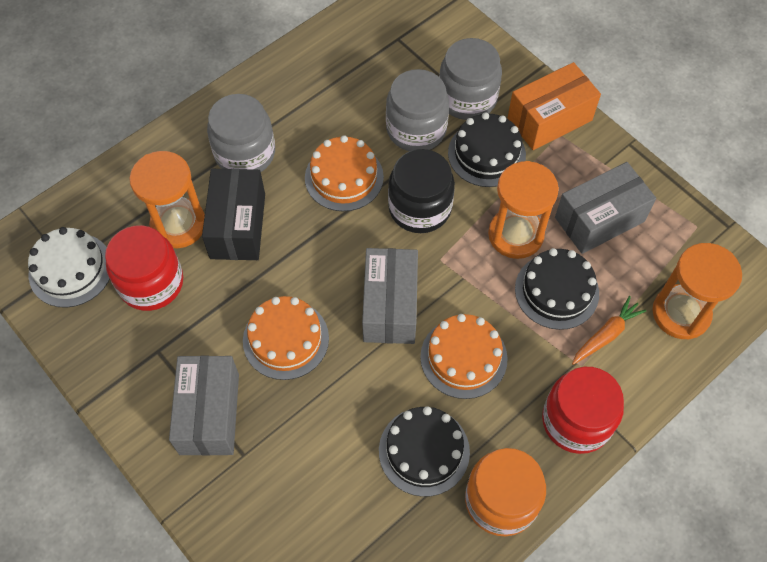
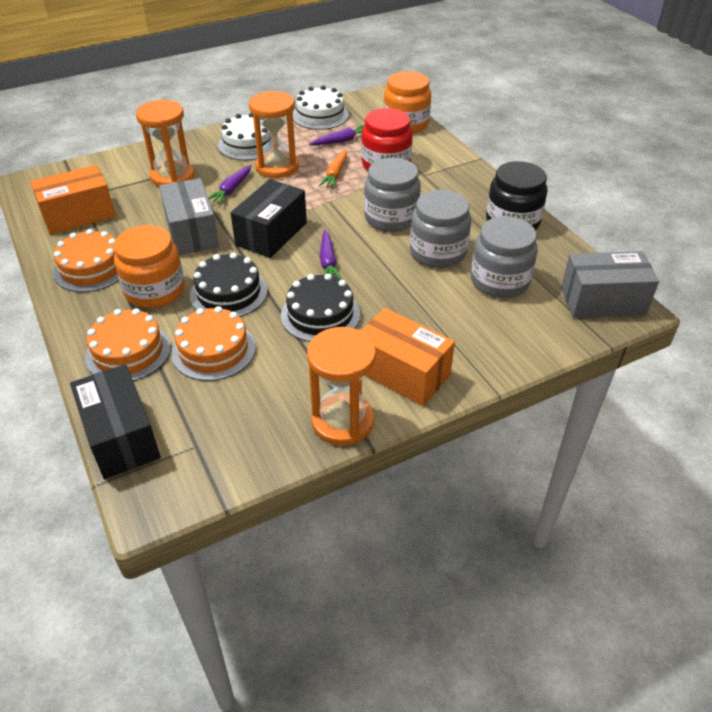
black box: 1 -> 2
black cake: 3 -> 2
grey box: 3 -> 2
orange box: 1 -> 2
orange jar: 1 -> 2
purple carrot: 0 -> 3
red jar: 2 -> 1
white cake: 1 -> 2

